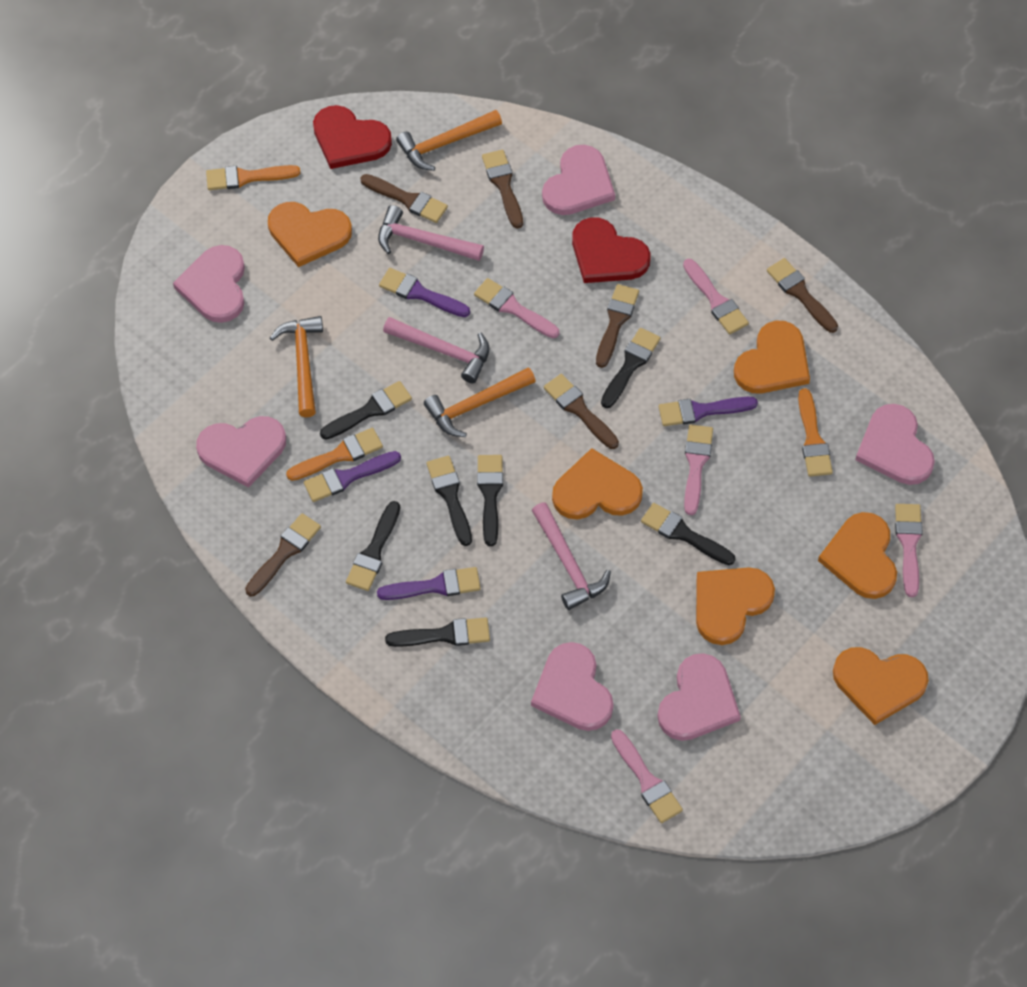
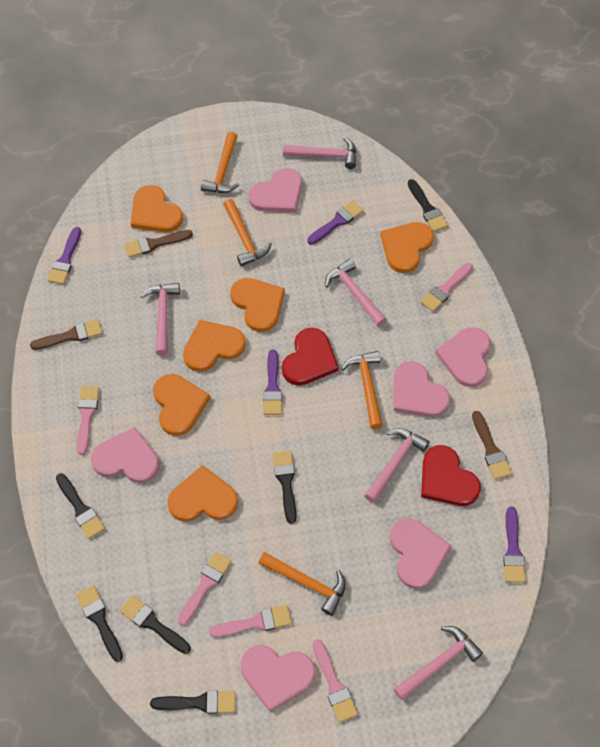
black brush: 7 -> 6
brown brush: 6 -> 3
orange brush: 3 -> 0
orange hammer: 3 -> 4
pink hammer: 3 -> 5

